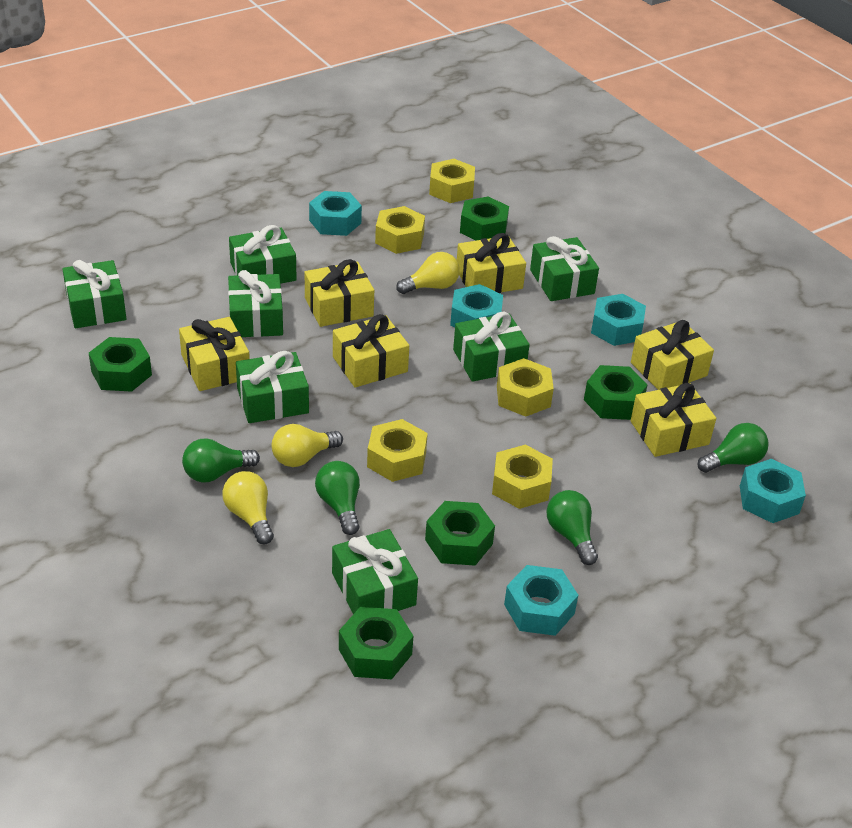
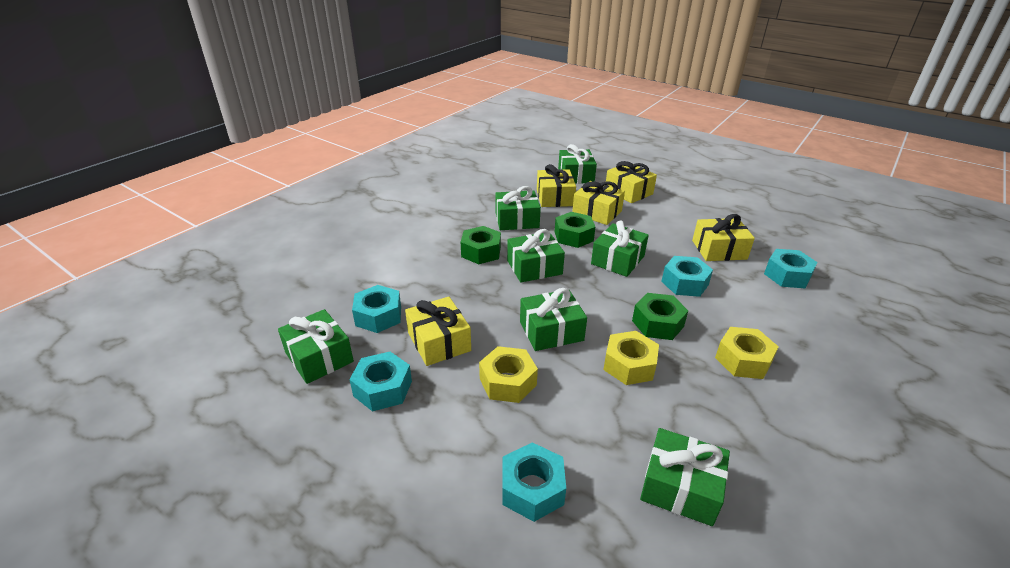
green light bulb: 4 -> 0
green nut: 5 -> 3
yellow gift: 6 -> 5
yellow light bulb: 3 -> 0
yellow nut: 5 -> 3

